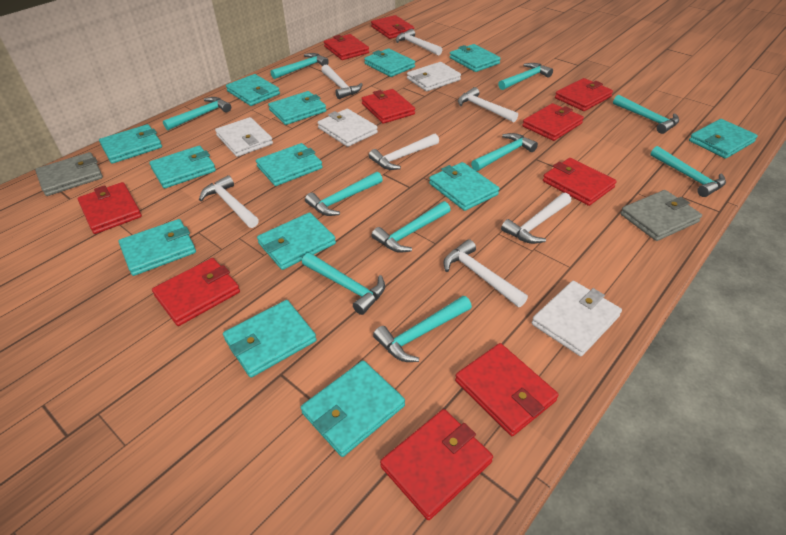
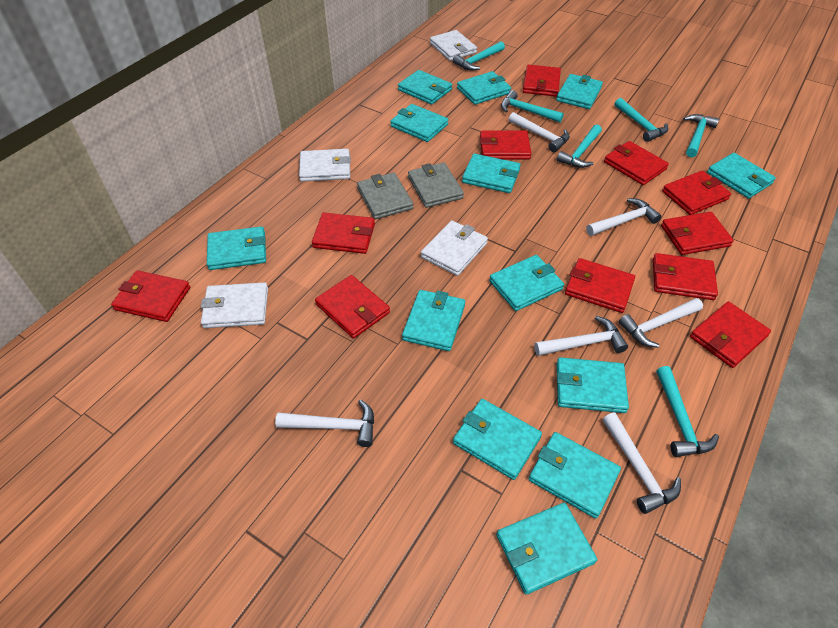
red wallet: 10 -> 11
turquoise hammer: 10 -> 6
white hammer: 7 -> 6

